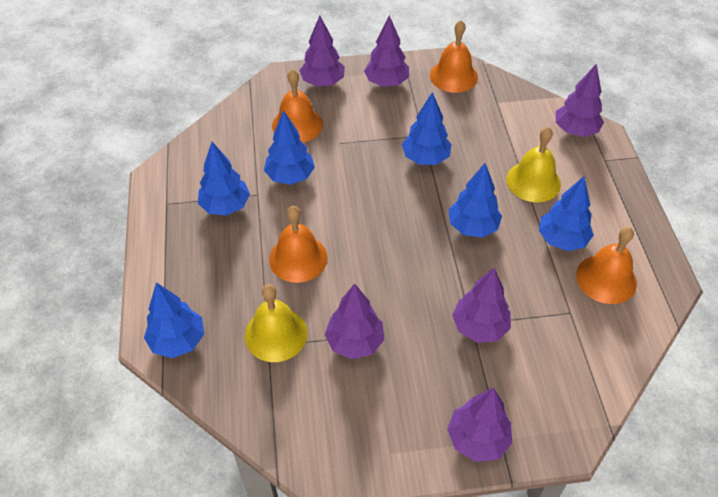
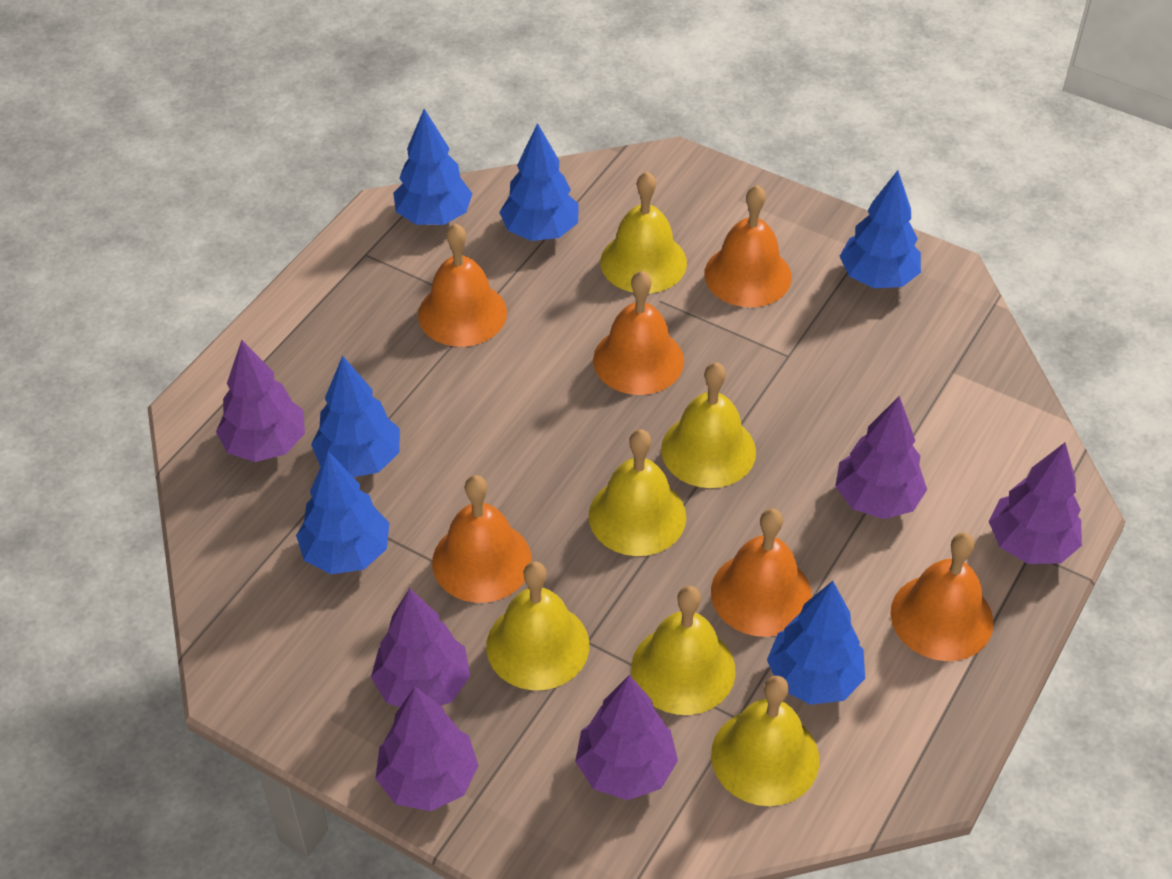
orange bell: 4 -> 6
yellow bell: 2 -> 6

